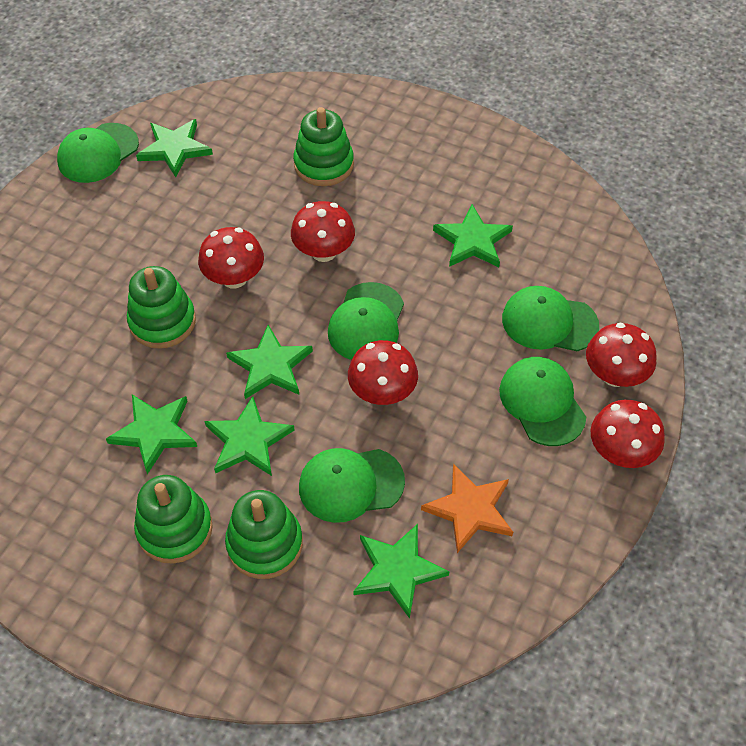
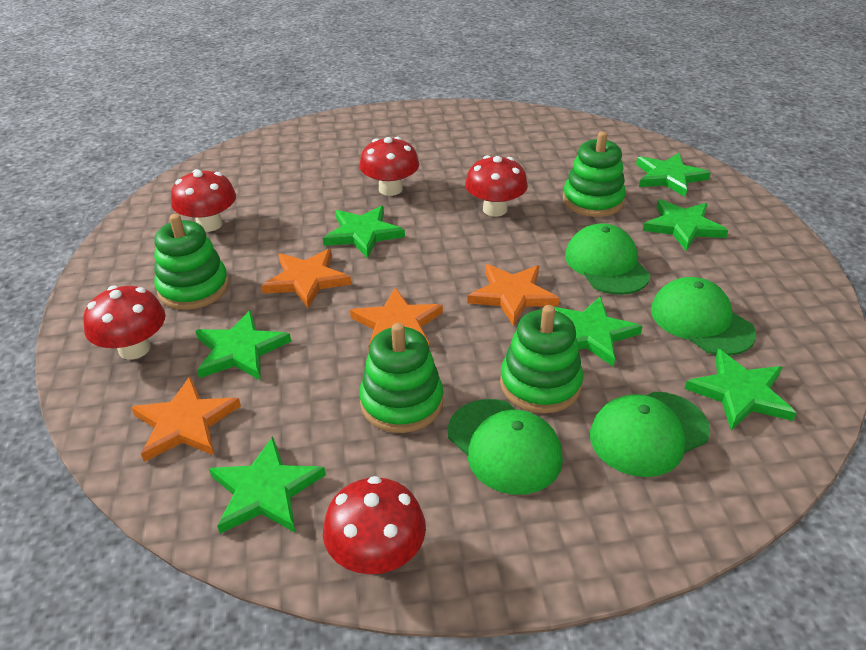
green cap: 5 -> 4
green star: 6 -> 7
orange star: 1 -> 4

